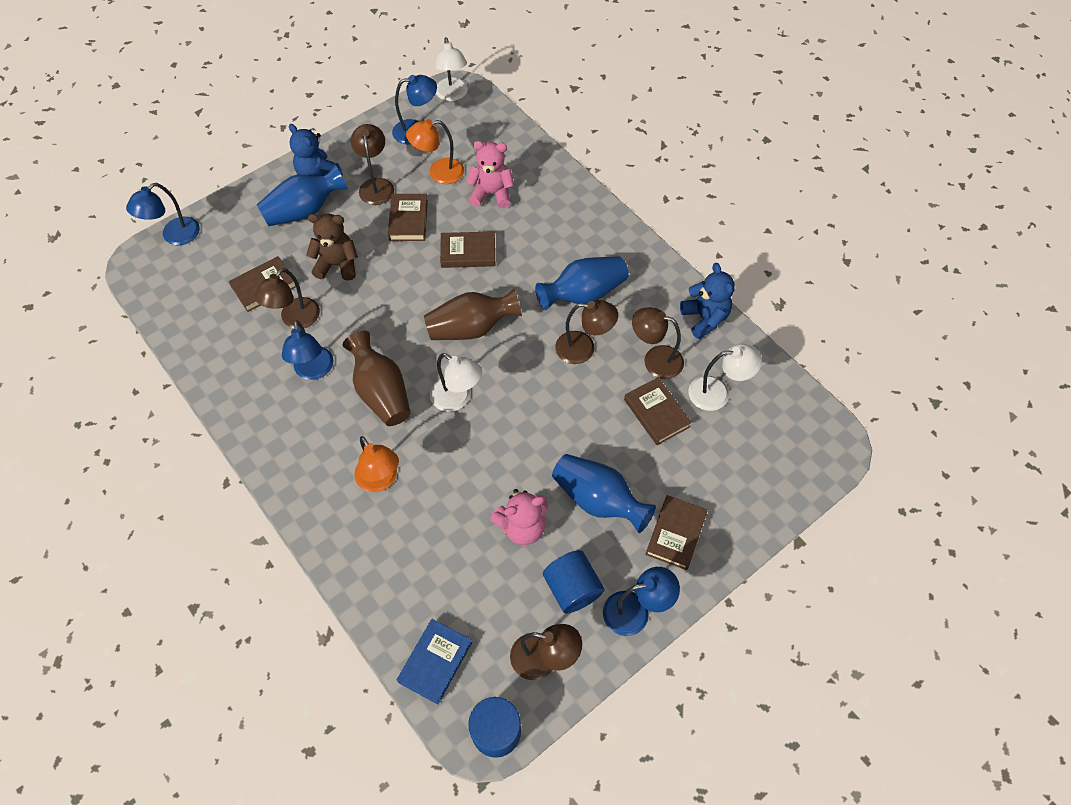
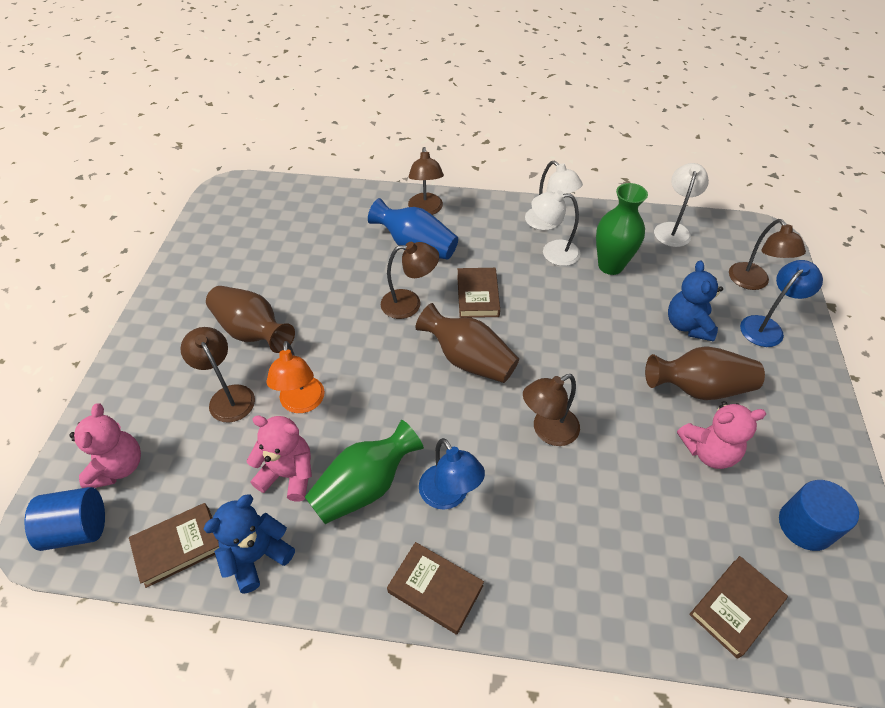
blue book: 1 -> 0
blue lamp: 4 -> 2
blue vase: 3 -> 1
brown book: 5 -> 4
brown teddy bear: 1 -> 0
brown vase: 2 -> 3
green vase: 0 -> 2
orange lamp: 2 -> 1
pink teddy bear: 2 -> 3

